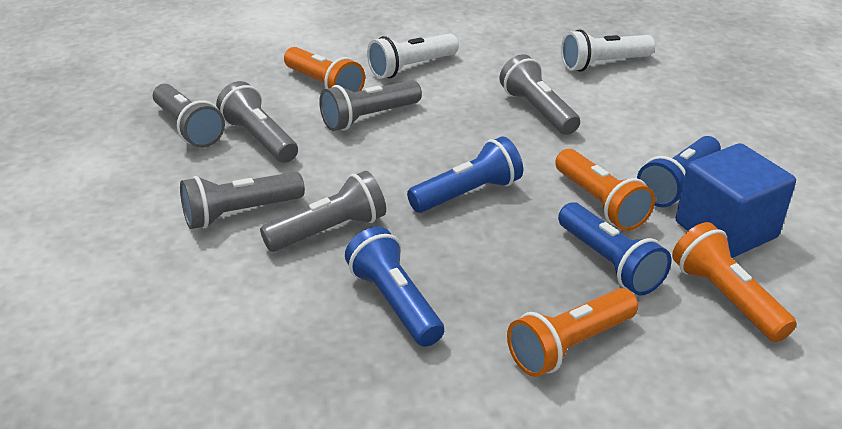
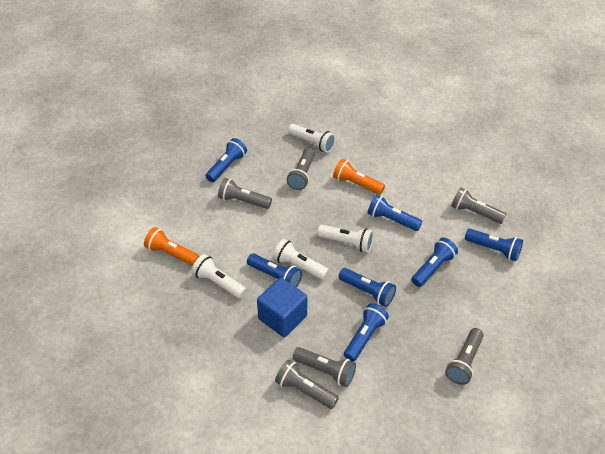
blue flashlight: 4 -> 7
orange flashlight: 4 -> 2
white flashlight: 2 -> 4

